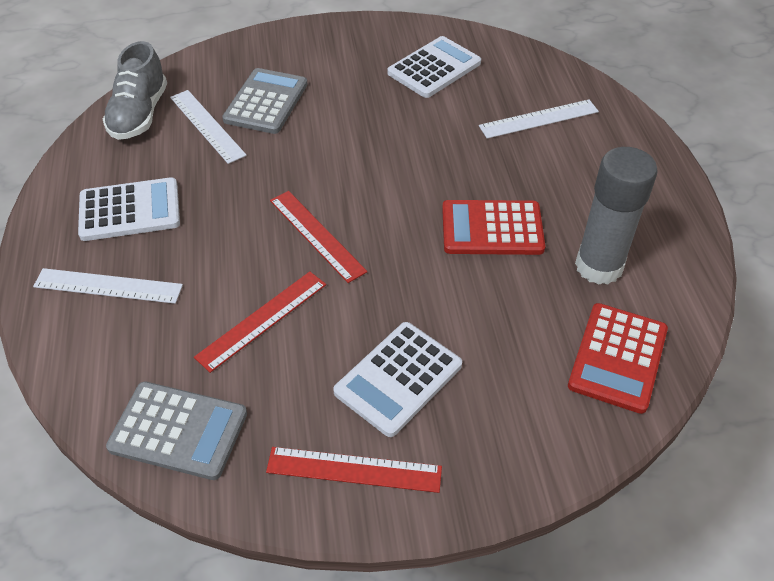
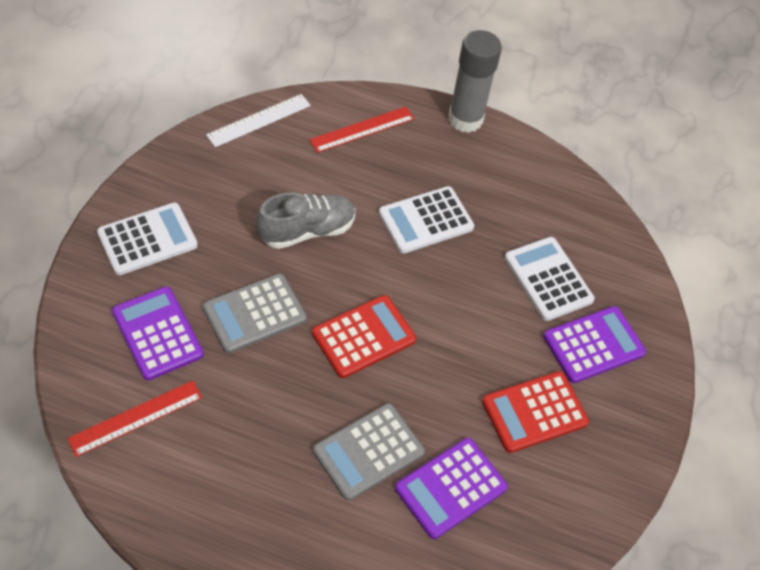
purple calculator: 0 -> 3
red ruler: 3 -> 2
white ruler: 3 -> 1

